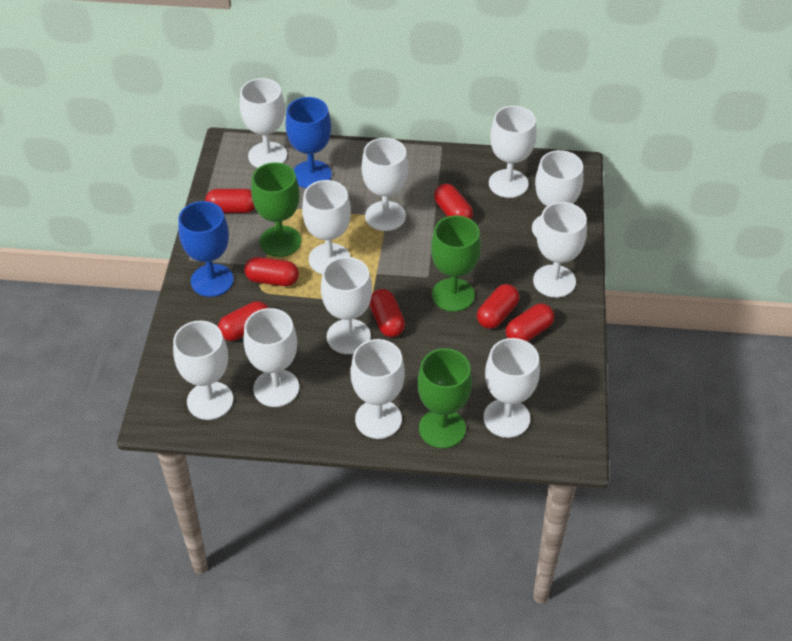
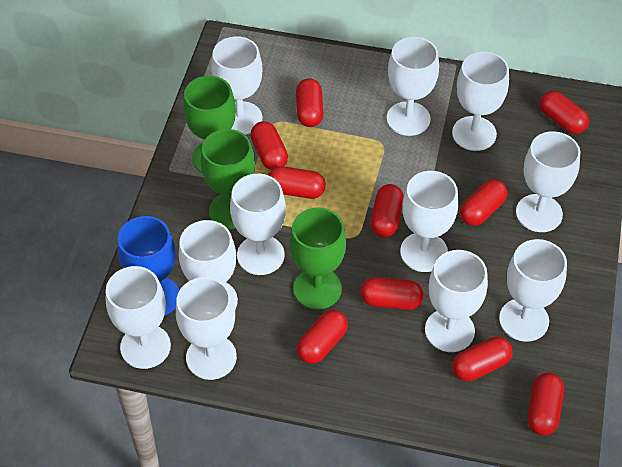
blue goblet: 2 -> 1
red capsule: 7 -> 10

